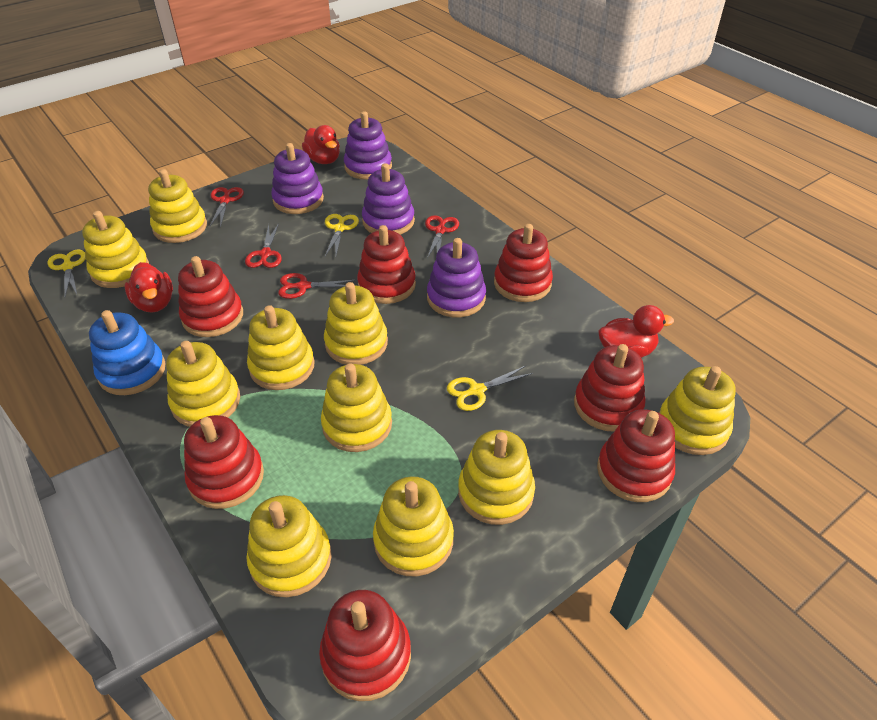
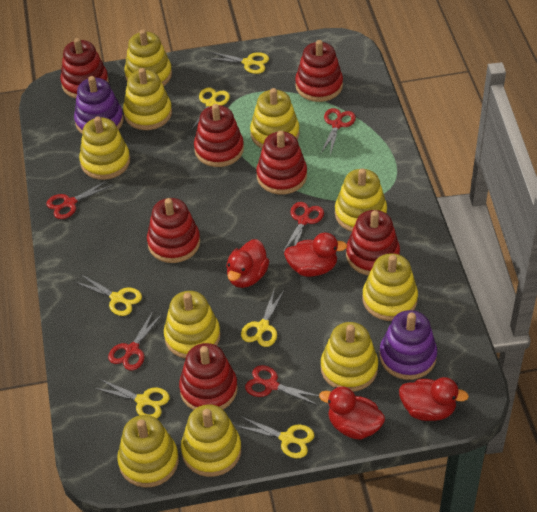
blue stacking toy: 1 -> 0
purple stacking toy: 4 -> 2
red duck: 3 -> 4
red scissors: 4 -> 5
yellow scissors: 3 -> 6

